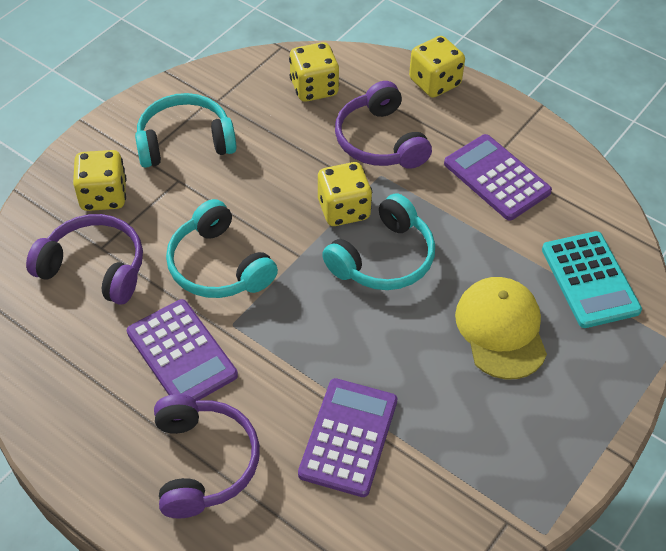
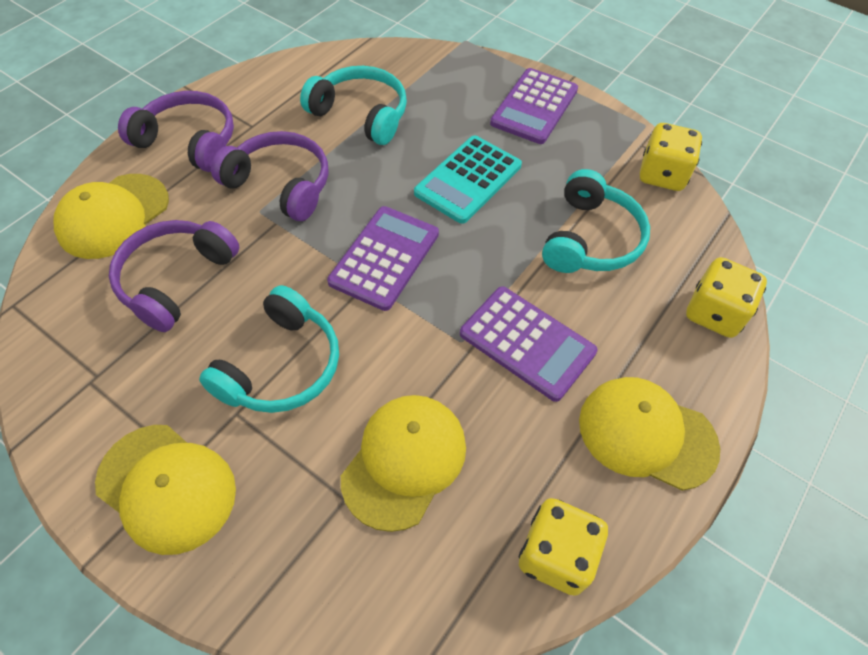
yellow cap: 1 -> 4
yellow dice: 4 -> 3

